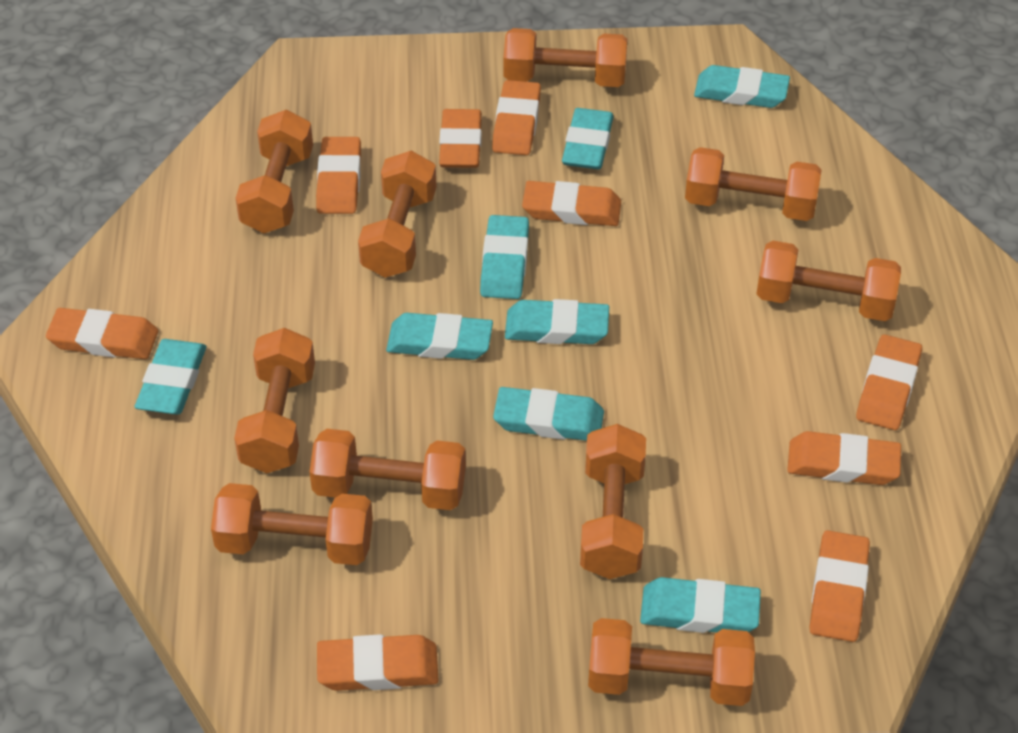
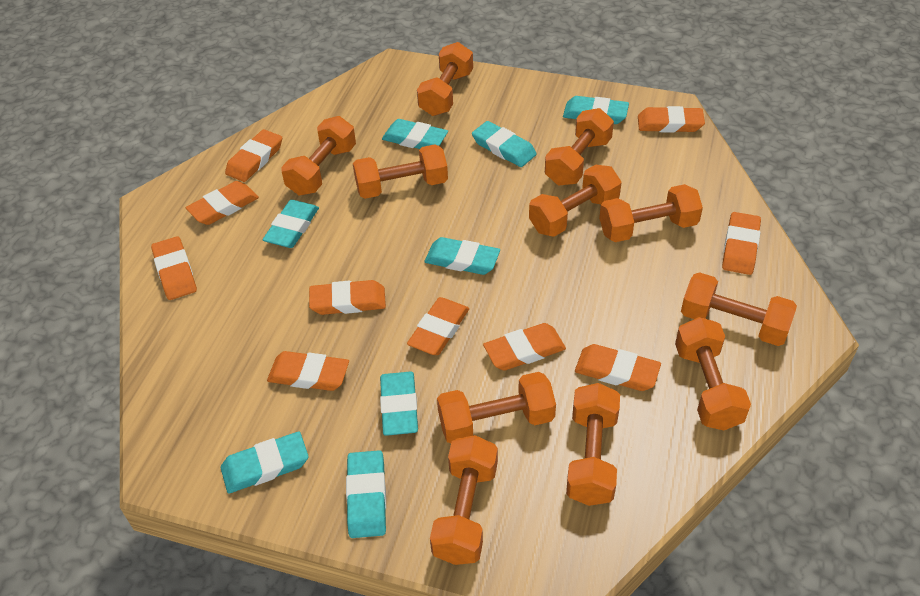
orange dumbbell: 10 -> 11
orange eraser: 9 -> 10

